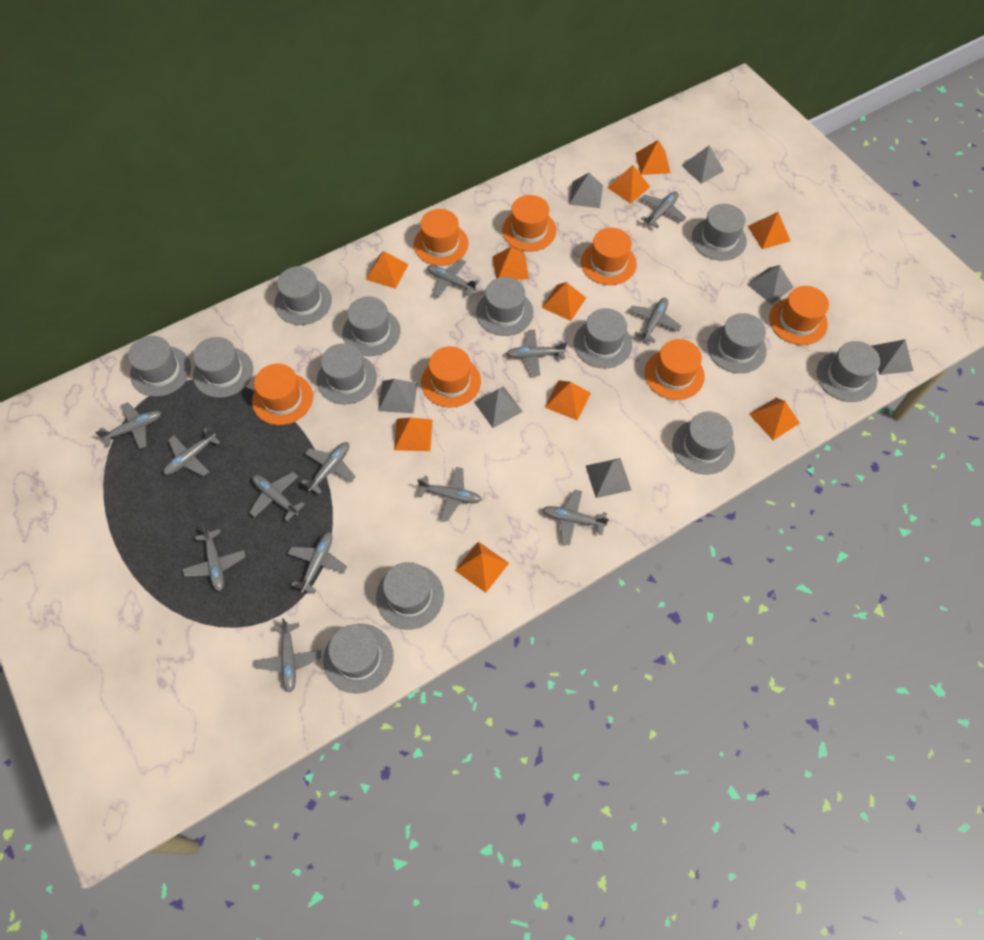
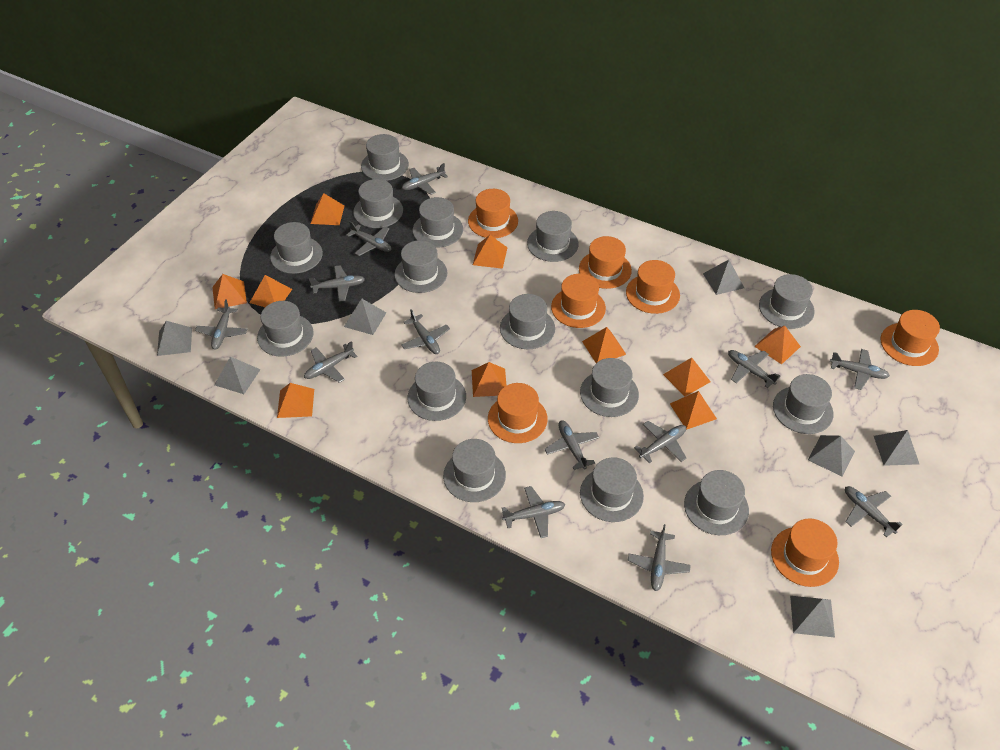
grey hat: 13 -> 15

